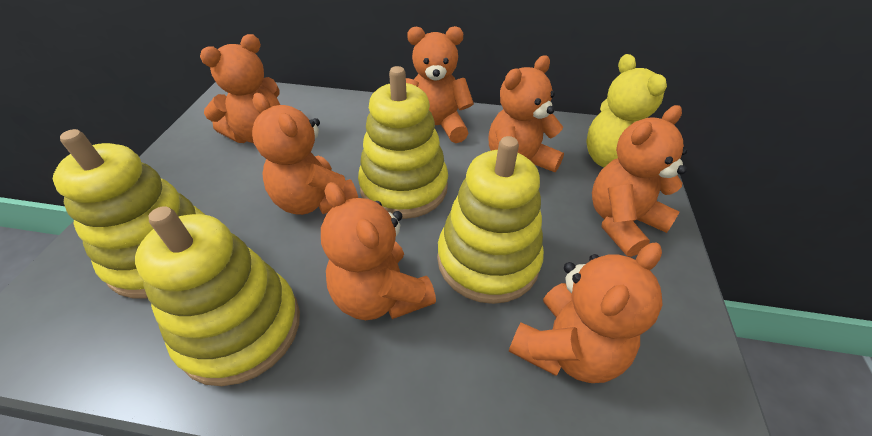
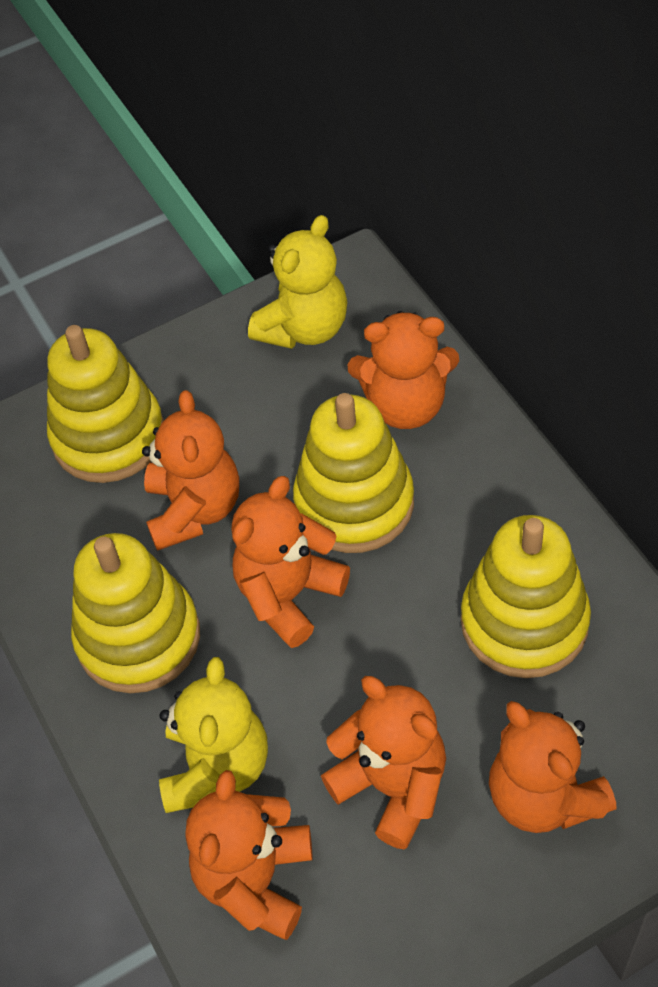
orange teddy bear: 7 -> 6
yellow teddy bear: 1 -> 2

